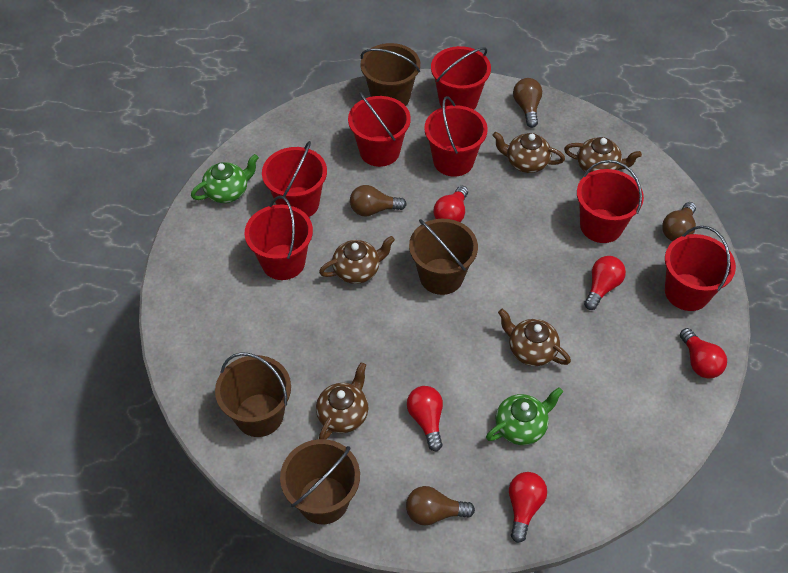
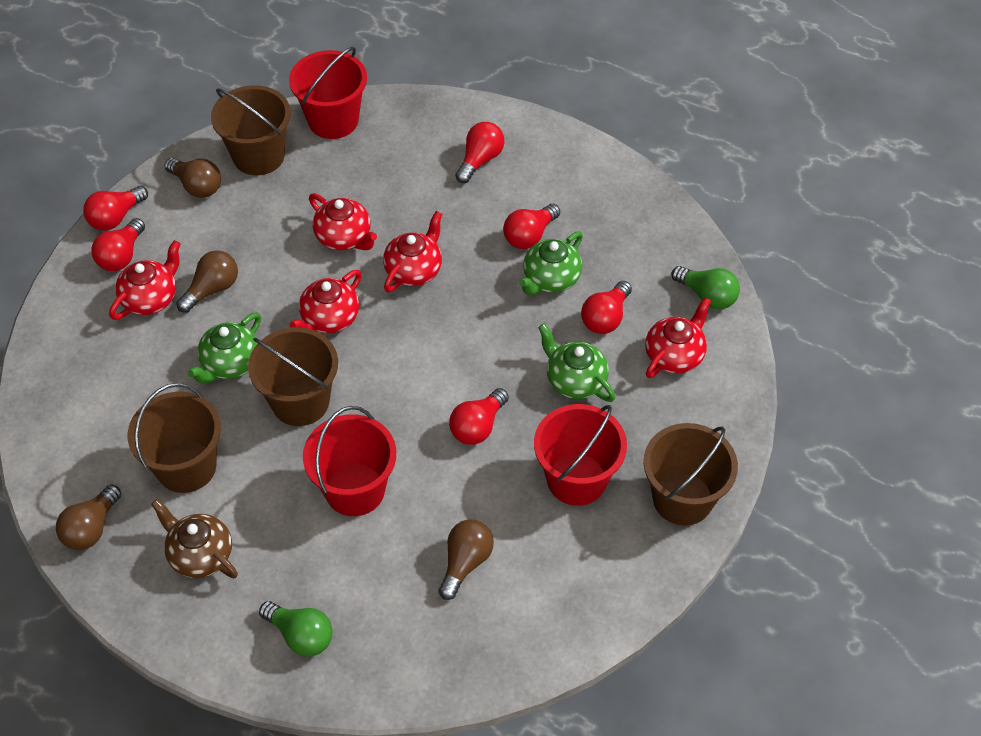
brown teapot: 5 -> 1
green light bulb: 0 -> 2
green teapot: 2 -> 3
red bucket: 7 -> 3
red light bulb: 5 -> 6
red teapot: 0 -> 5

